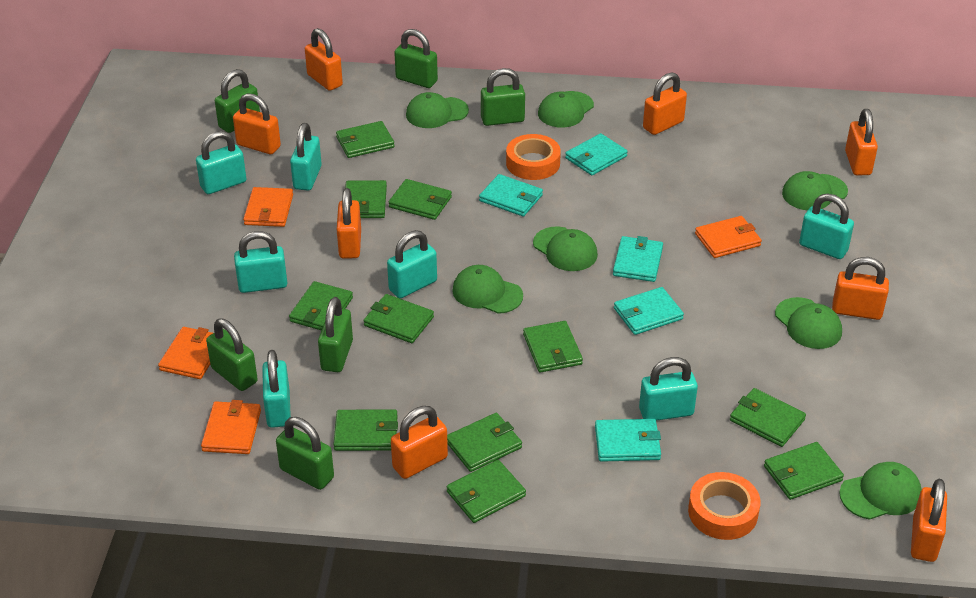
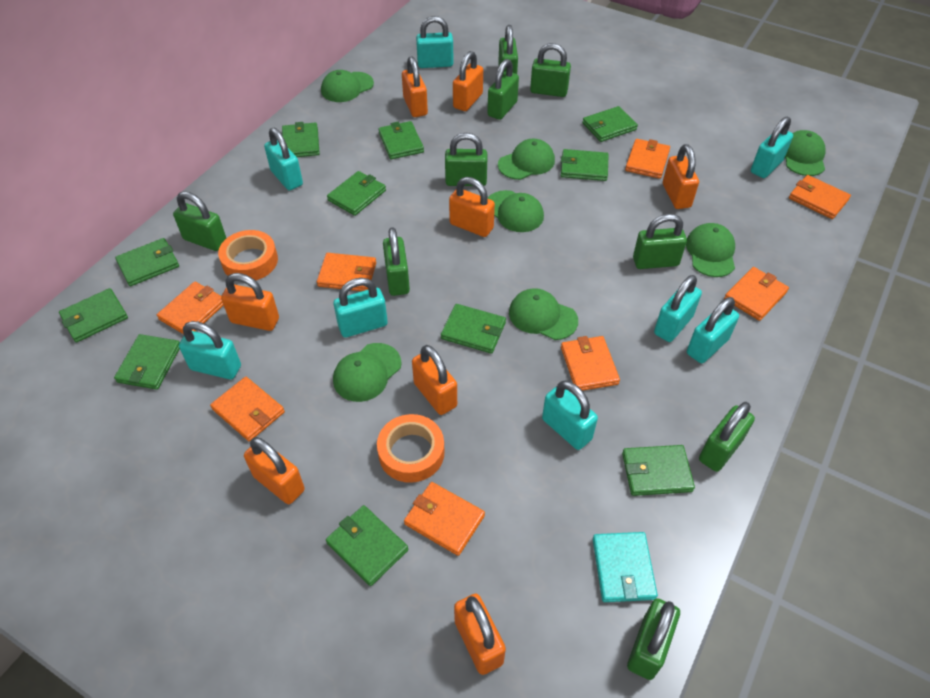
green padlock: 6 -> 9
orange wallet: 4 -> 8
turquoise padlock: 7 -> 8
turquoise wallet: 5 -> 1

